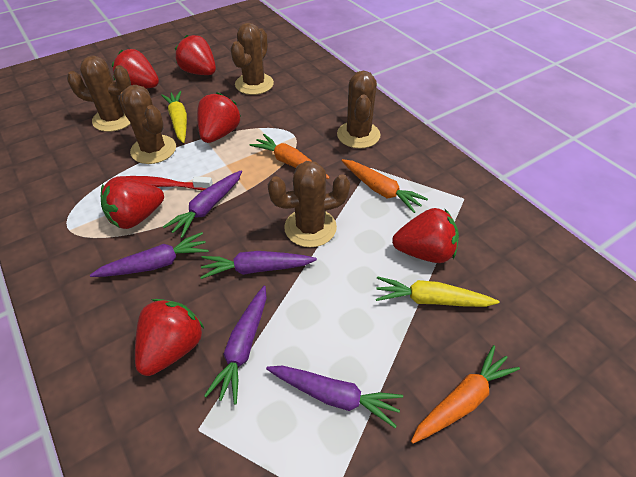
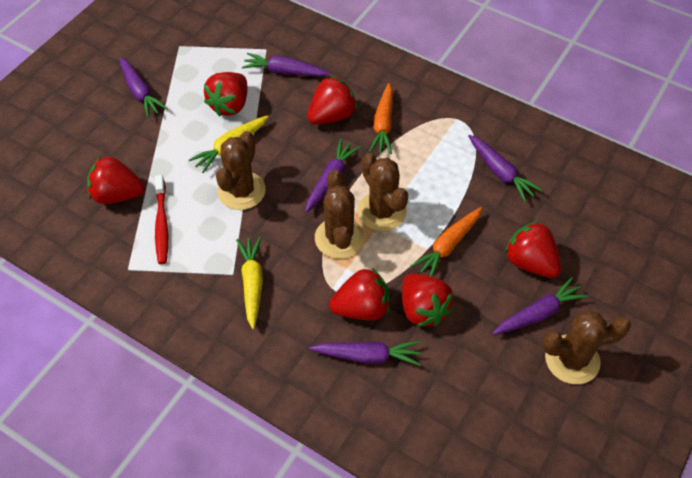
brown cactus: 5 -> 4
orange carrot: 3 -> 2
purple carrot: 5 -> 6

